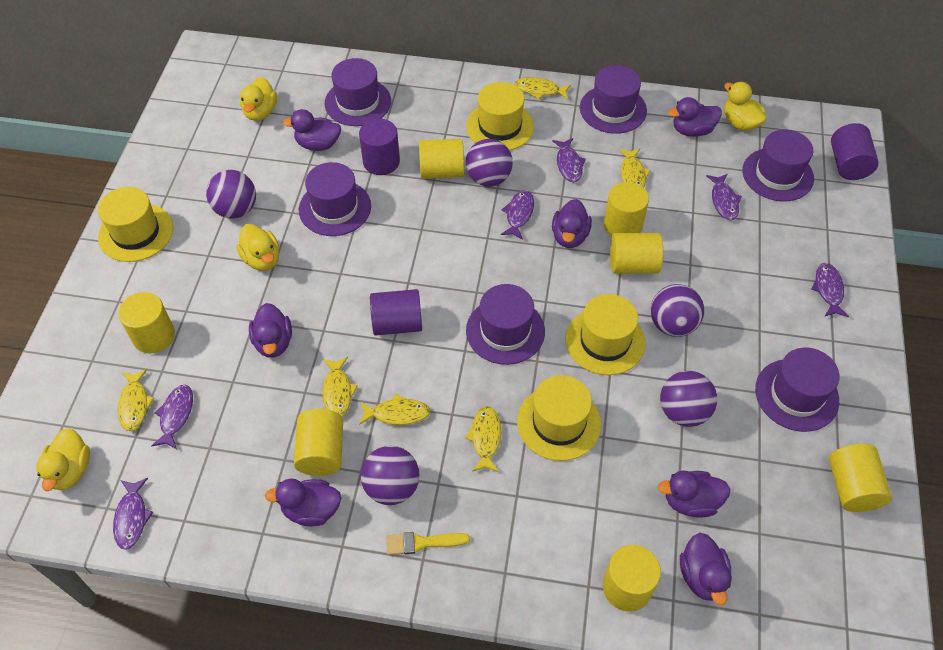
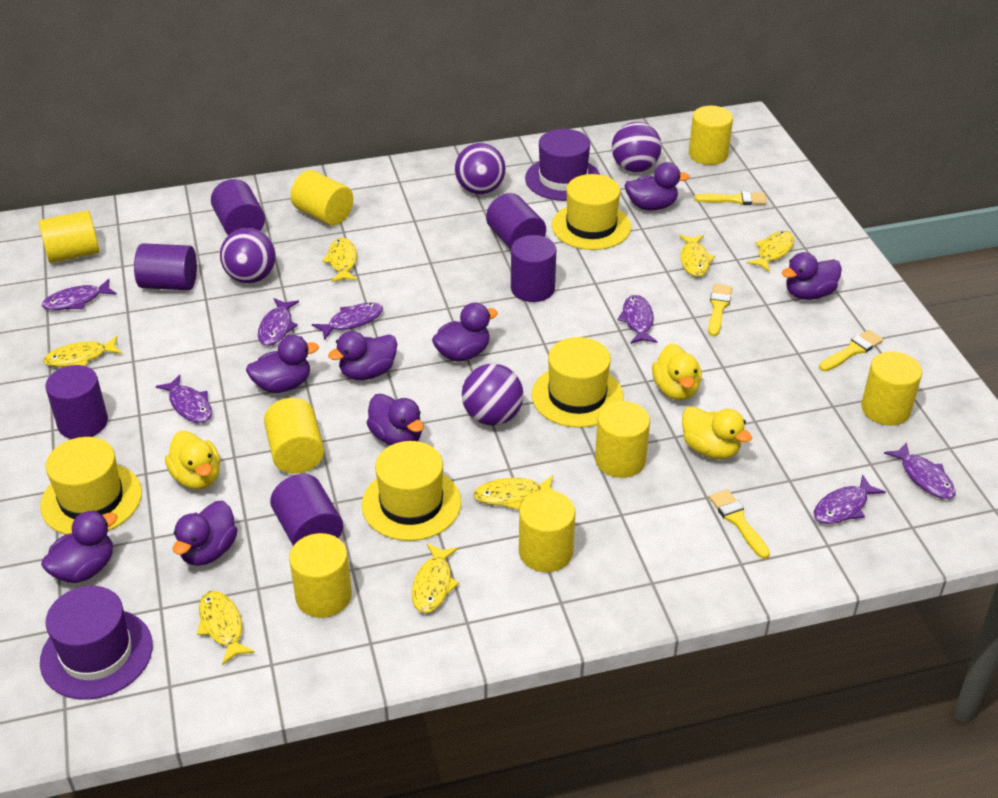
purple ball: 5 -> 4
purple cylinder: 3 -> 6
purple duck: 7 -> 8
purple fish: 6 -> 7
purple hat: 6 -> 2
yellow brush: 1 -> 4
yellow cylinder: 7 -> 8
yellow duck: 4 -> 3
yellow fish: 6 -> 7

